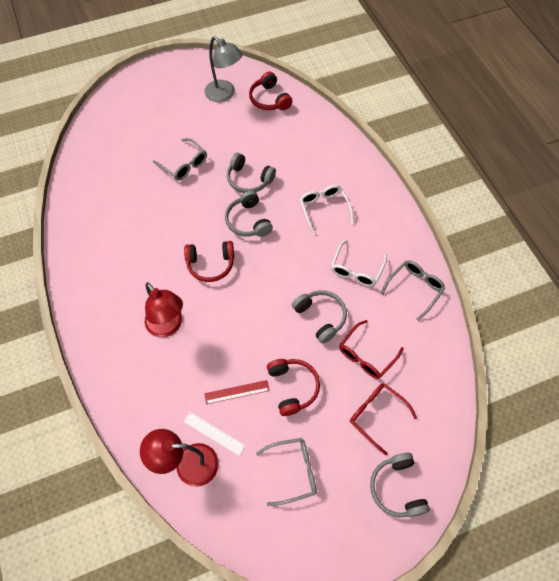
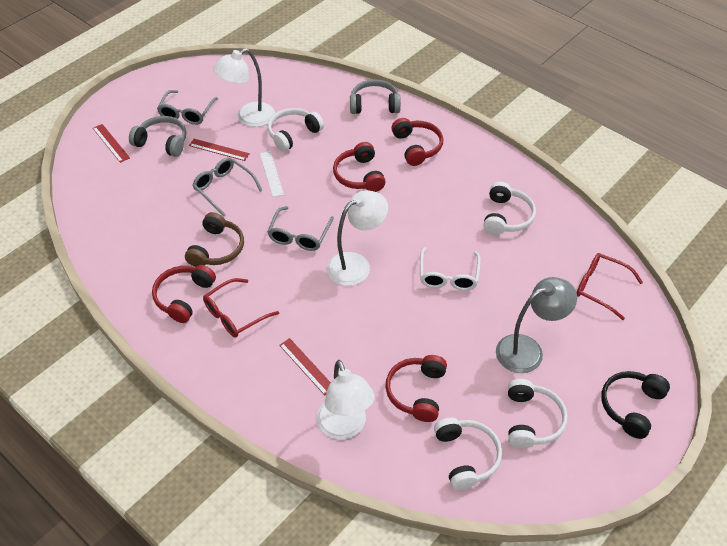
black headphones: 0 -> 1
brown headphones: 0 -> 1
grey headphones: 4 -> 2
red headphones: 3 -> 4
red lamp: 2 -> 0
red ruler: 1 -> 3
white glasses: 2 -> 1
white headphones: 0 -> 4
white lamp: 0 -> 3

